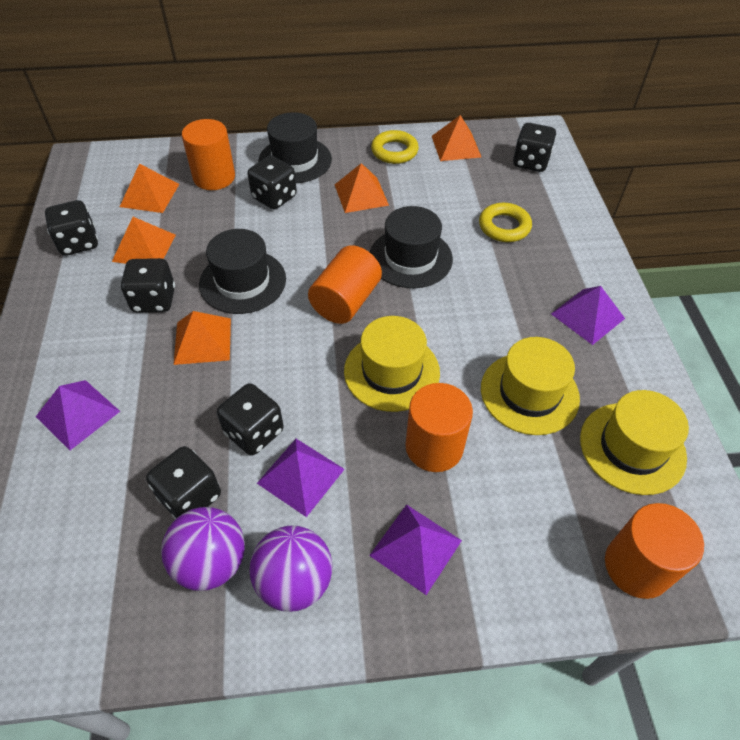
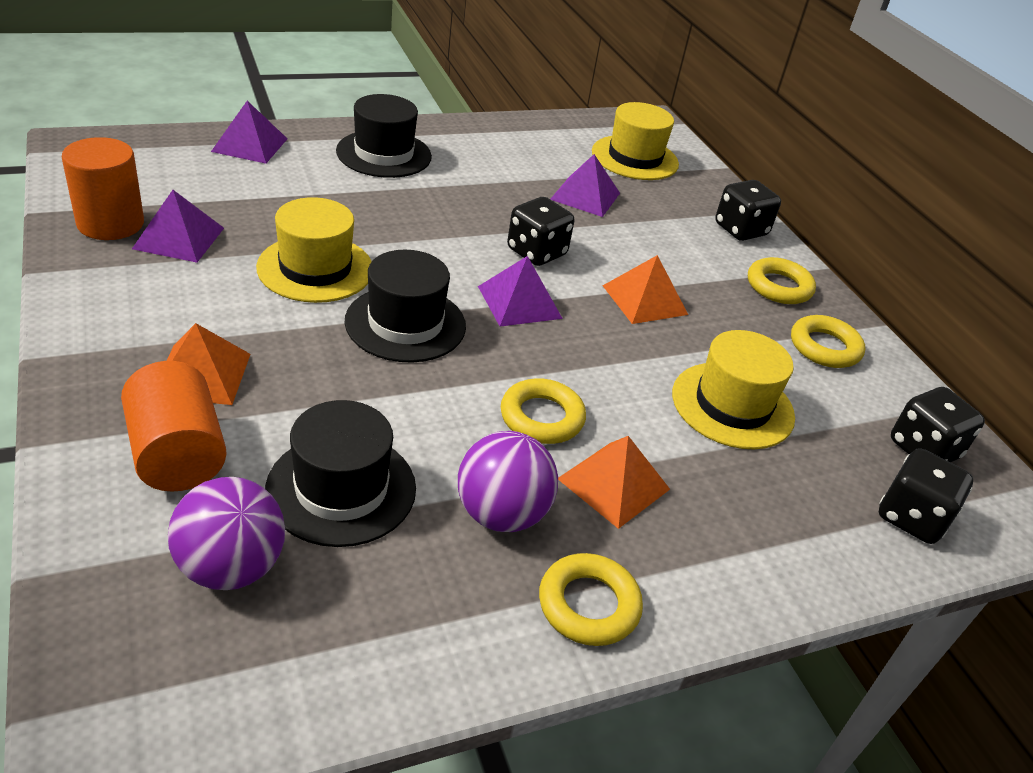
black dice: 6 -> 4
orange cylinder: 4 -> 2
orange pyramid: 5 -> 3
yellow ring: 2 -> 4

